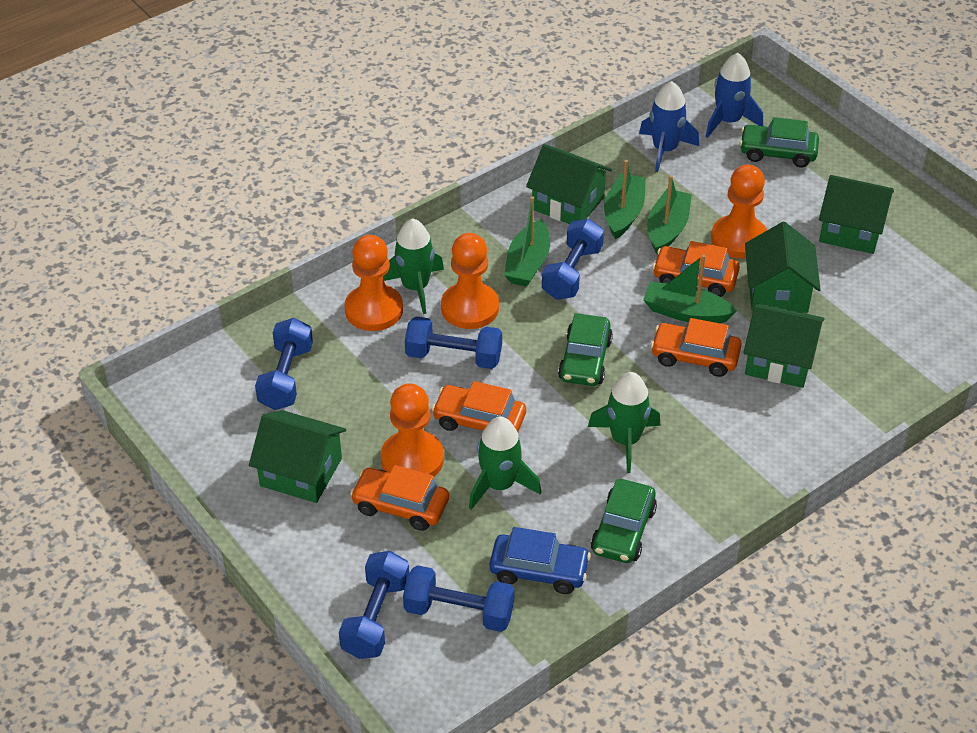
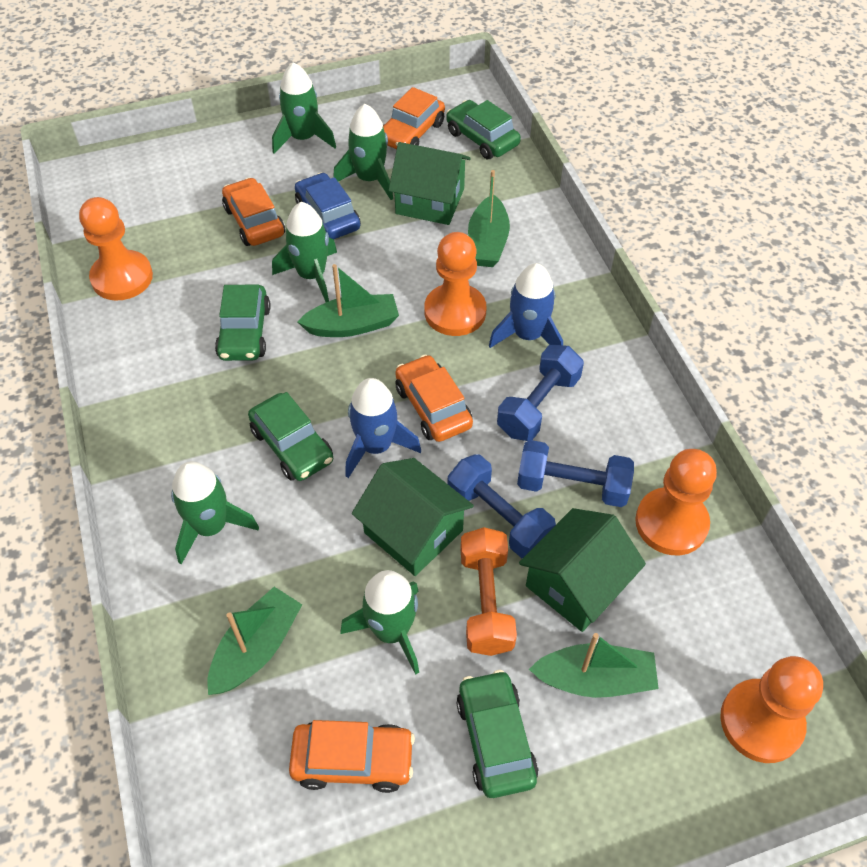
blue dumbbell: 5 -> 3
green car: 3 -> 4
green house: 5 -> 3
green rocket: 3 -> 5
orange dumbbell: 0 -> 1

